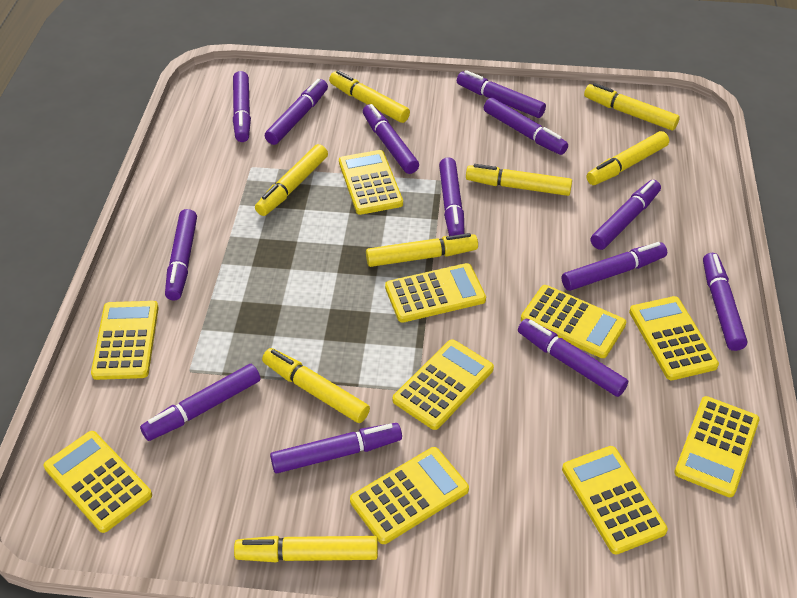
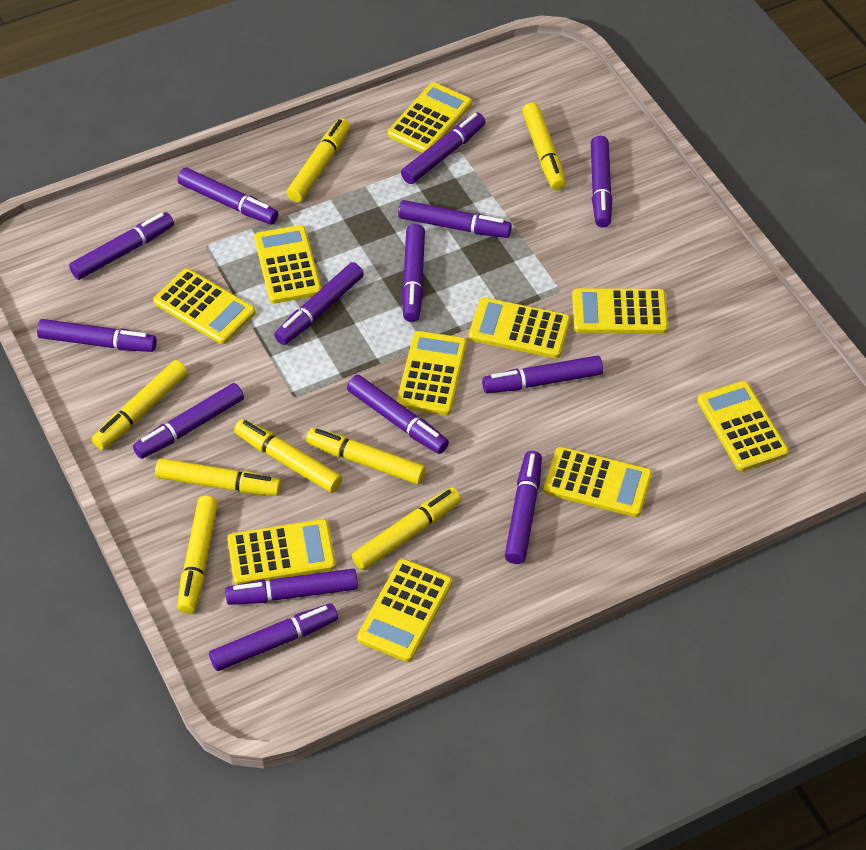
purple marker: 13 -> 14

